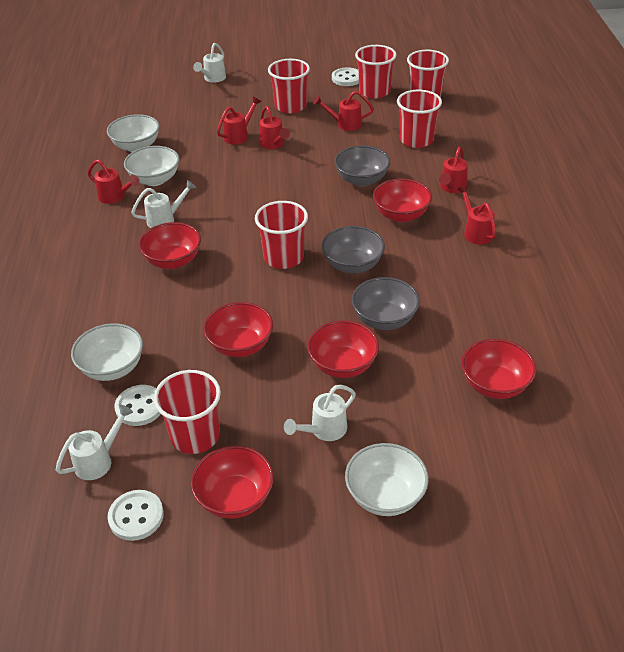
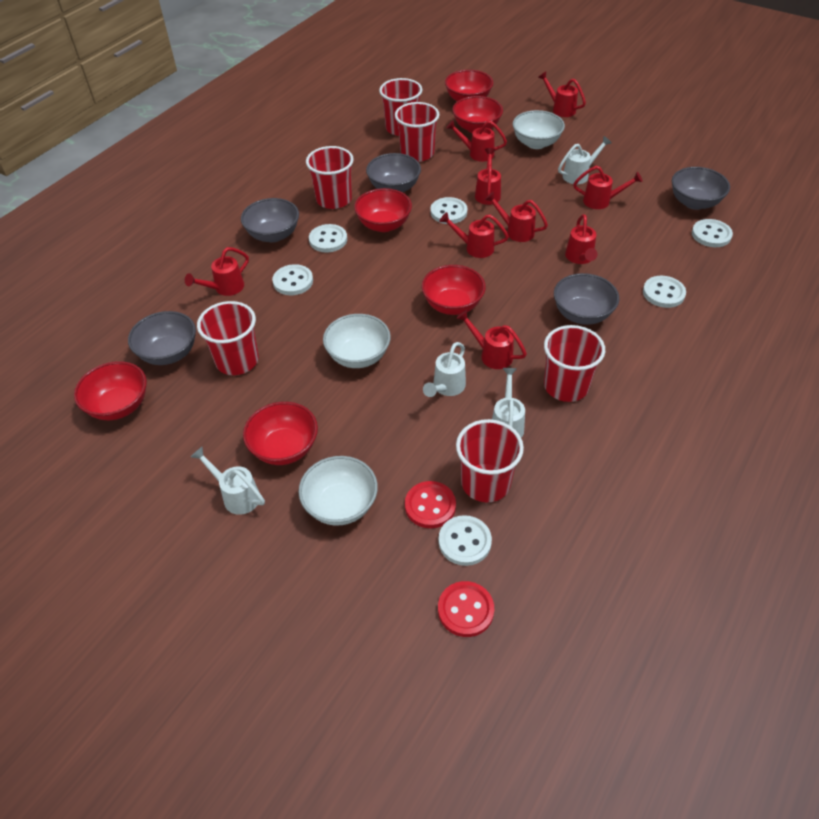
grey bowl: 3 -> 5
red button: 0 -> 2
red watering can: 6 -> 9
white bowl: 4 -> 3
white button: 3 -> 6

